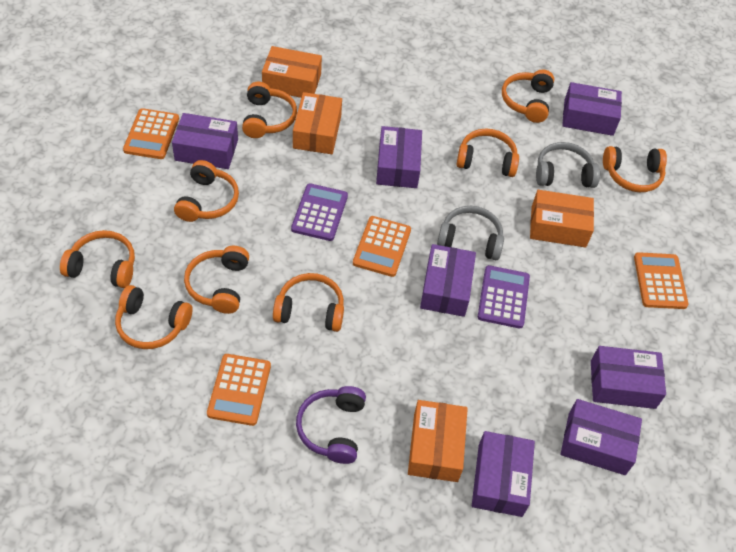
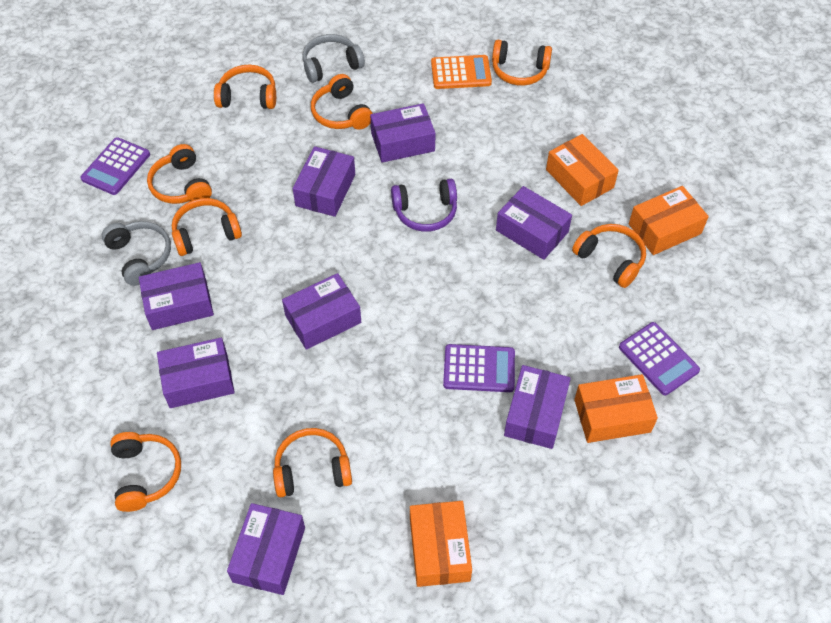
orange calculator: 4 -> 1
orange headphones: 9 -> 8
purple box: 7 -> 8
purple calculator: 2 -> 3

